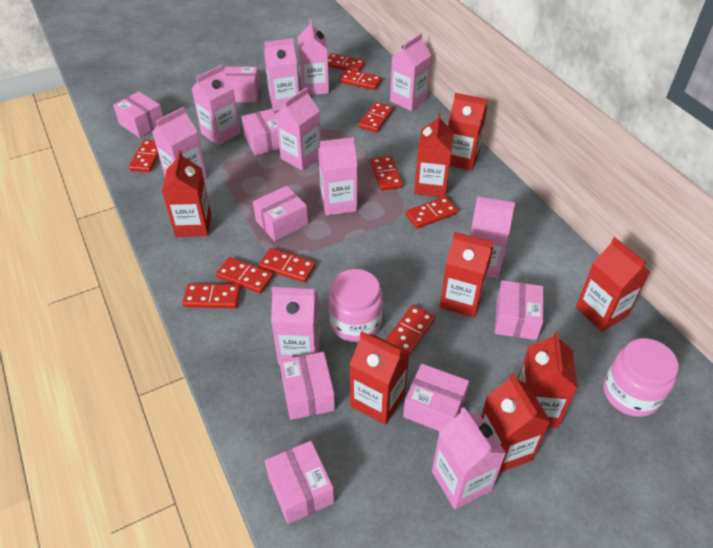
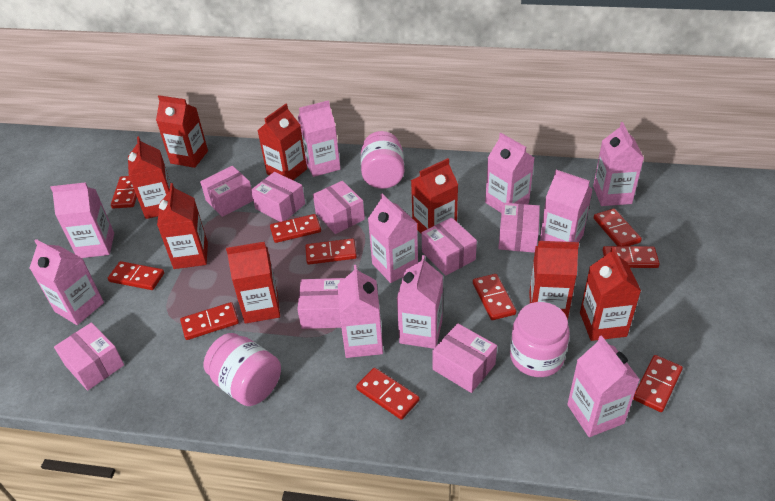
pink jar: 2 -> 3

